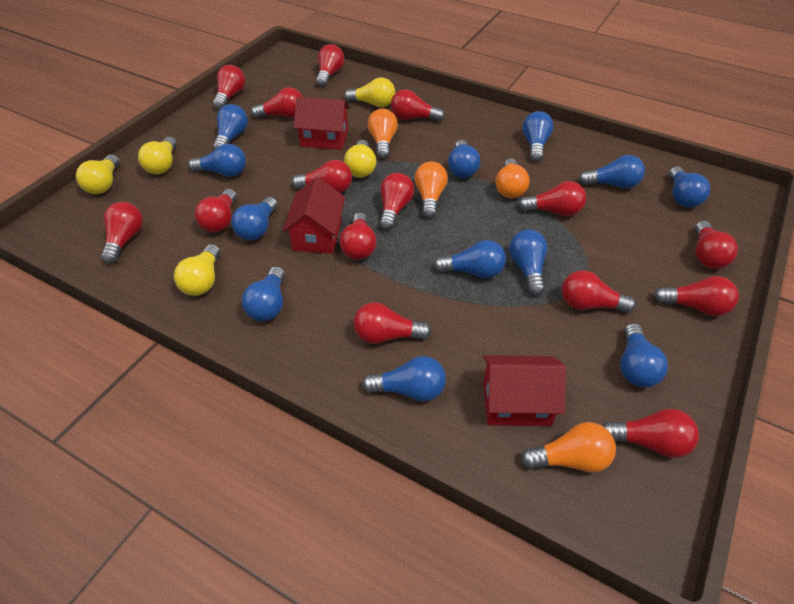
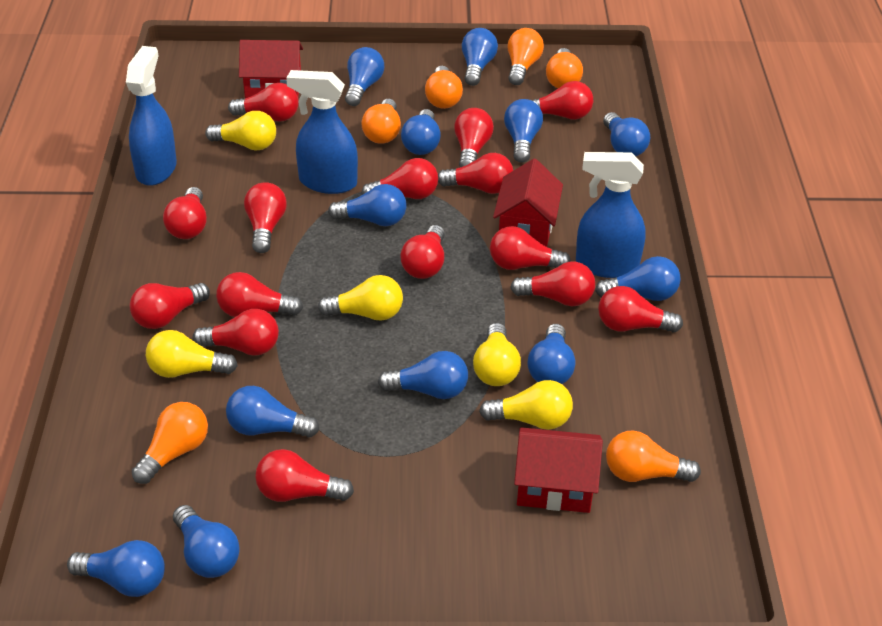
blue spray bottle: 0 -> 3
orange light bulb: 4 -> 6

